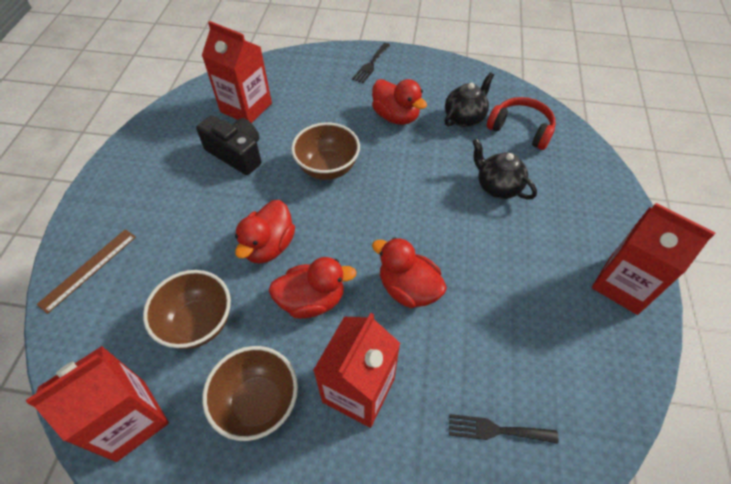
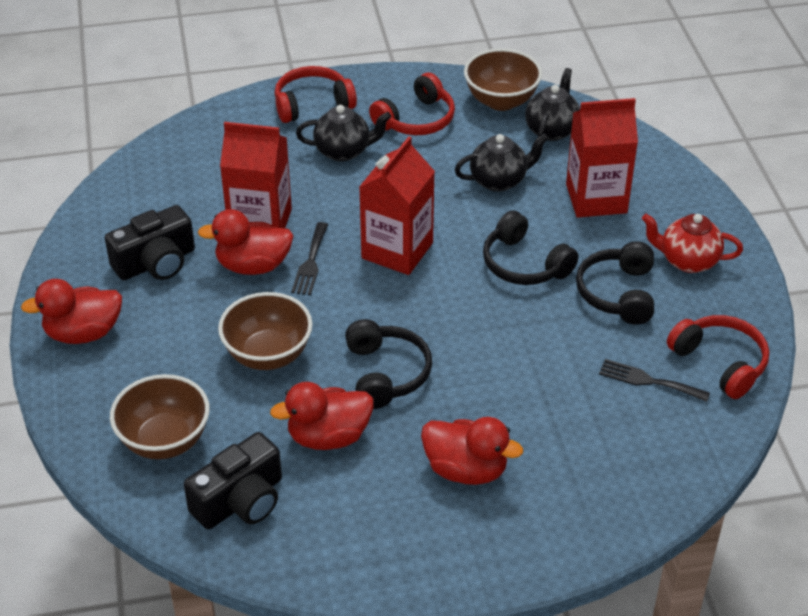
black camera: 1 -> 2
black headphones: 0 -> 3
black teapot: 2 -> 3
brown ruler: 1 -> 0
red carton: 4 -> 3
red headphones: 1 -> 3
red teapot: 0 -> 1

